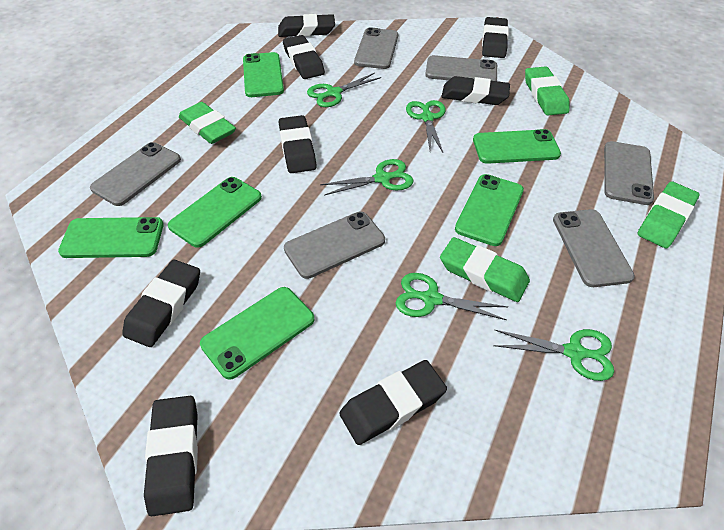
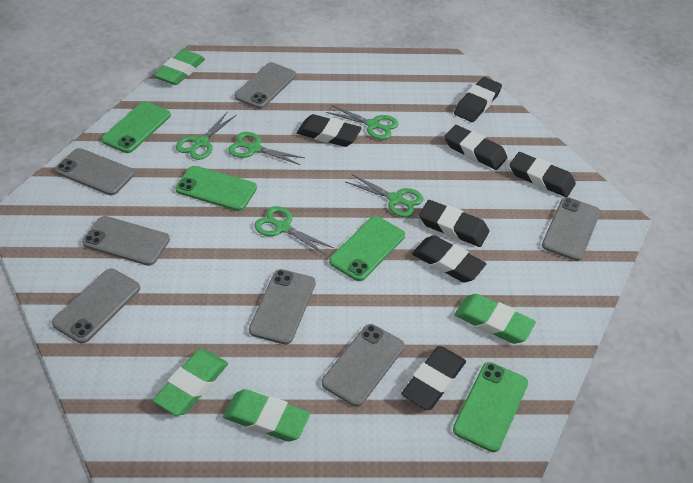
black eraser: 8 -> 7
green phone: 6 -> 4
grey phone: 6 -> 7

